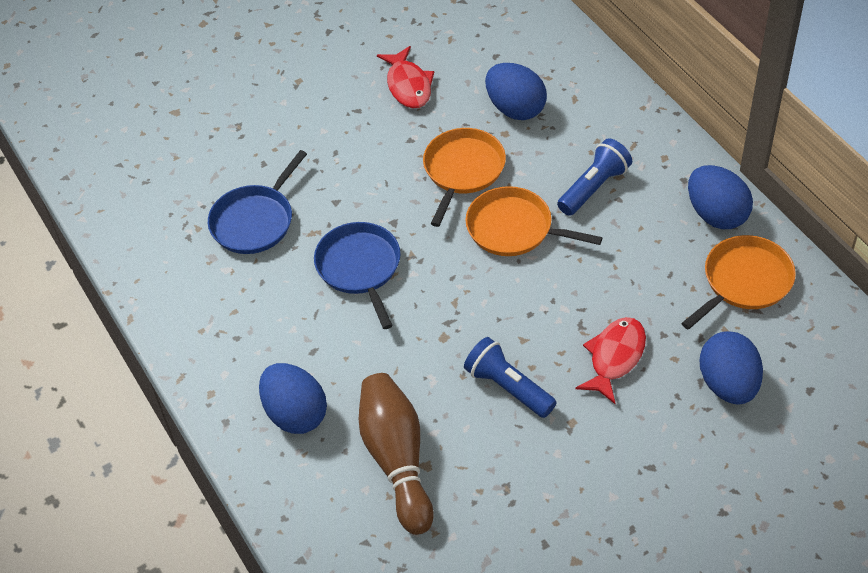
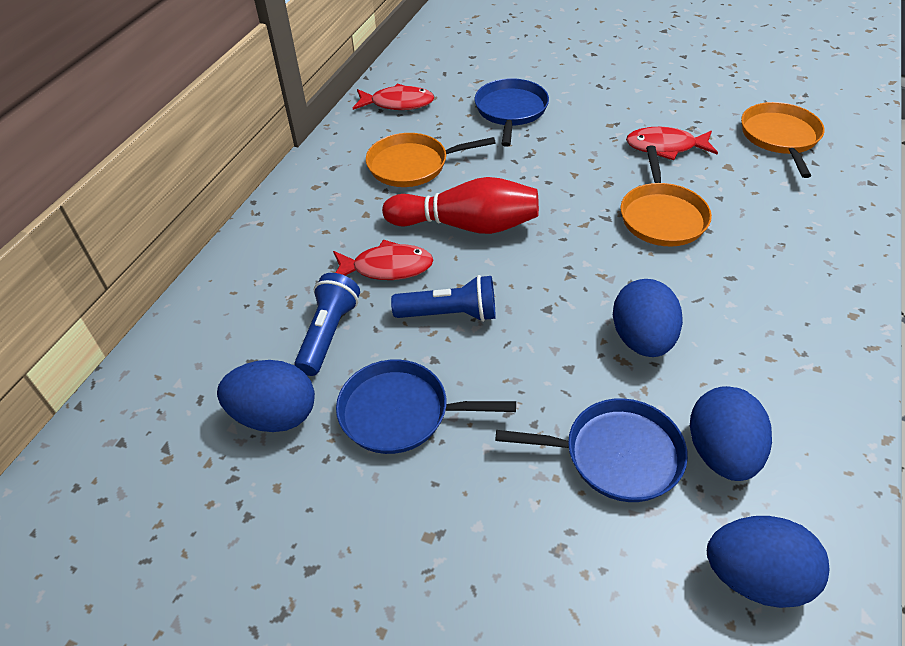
blue pan: 2 -> 3
brown bowling pin: 1 -> 0
red bowling pin: 0 -> 1
red fish: 2 -> 3

